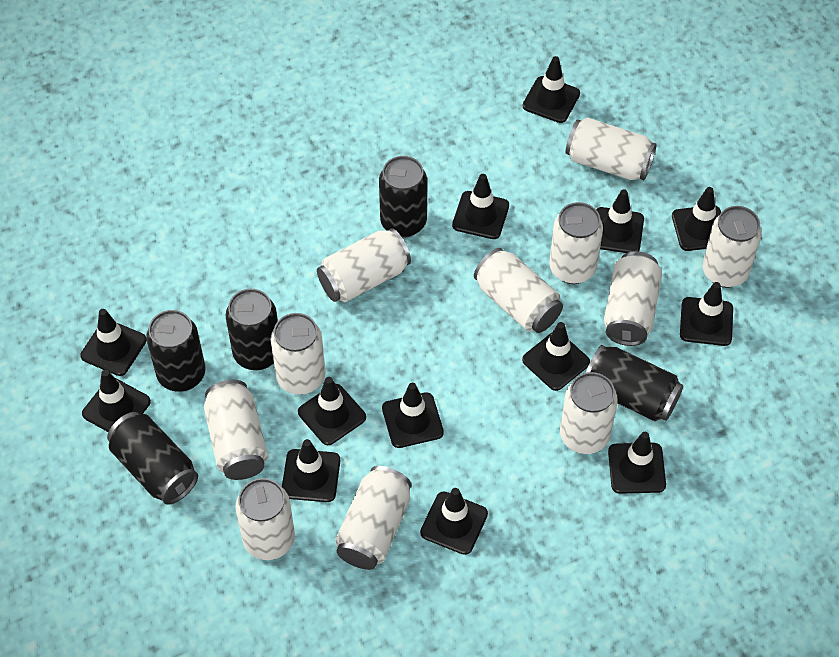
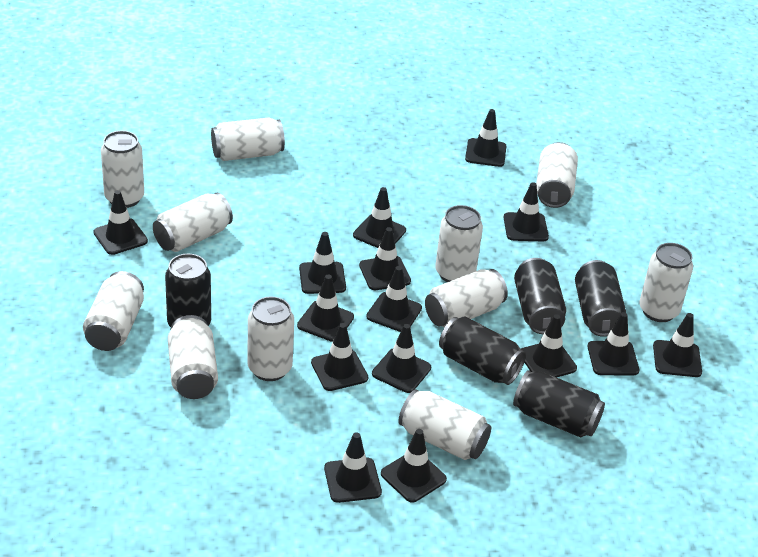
black traffic cone: 13 -> 15

